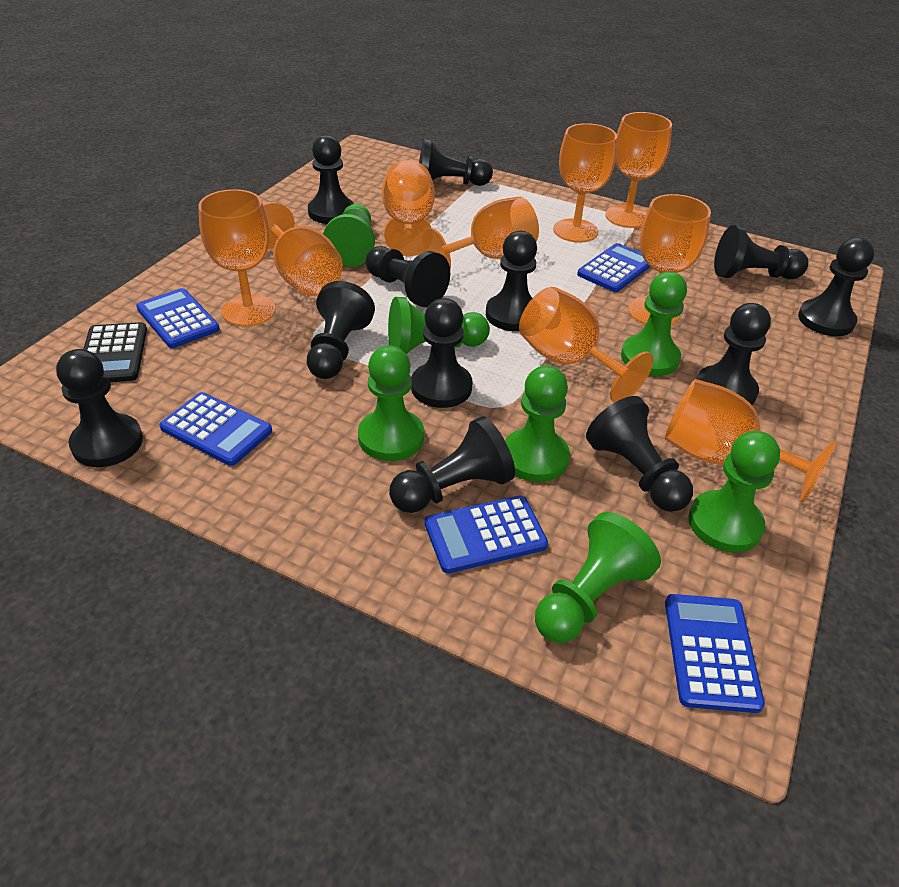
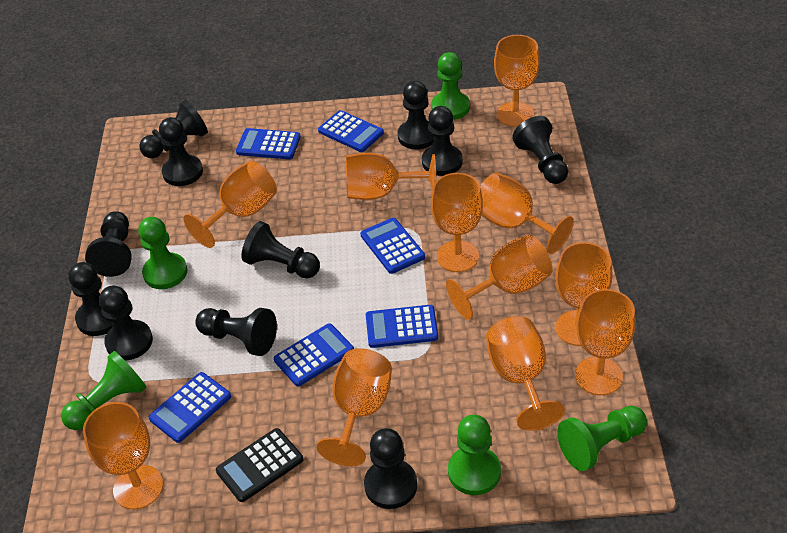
black pawn: 12 -> 11
blue calculator: 5 -> 6
green pawn: 7 -> 5
orange goblet: 9 -> 11

